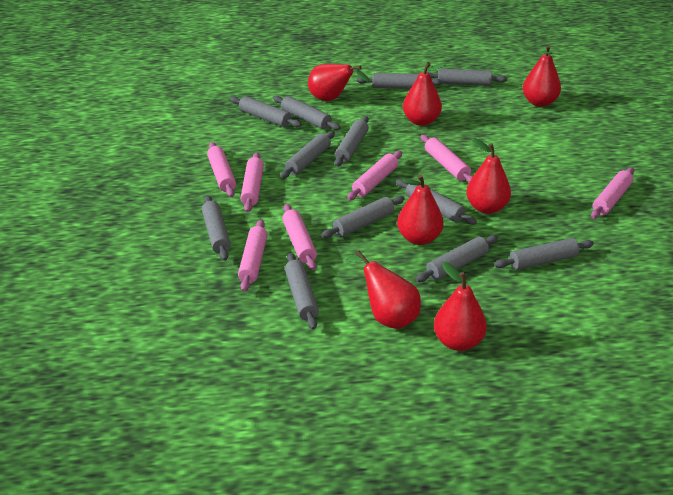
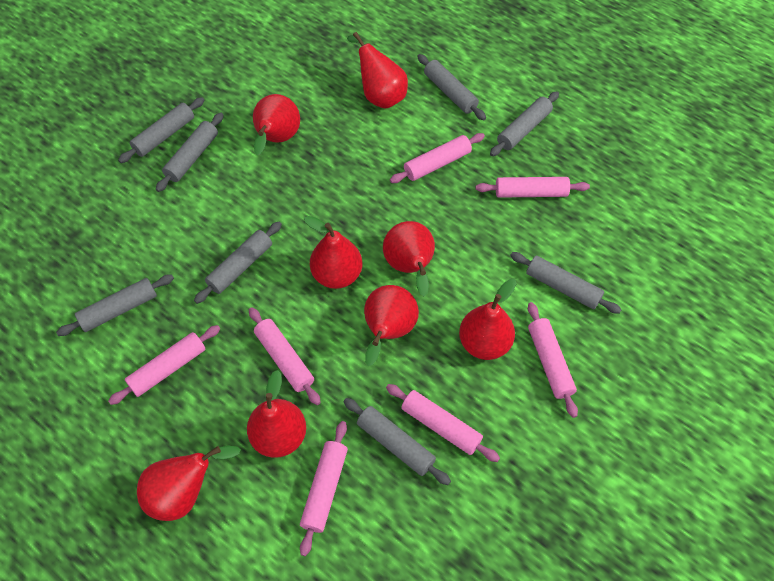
grey rolling pin: 12 -> 8
red pear: 7 -> 8

